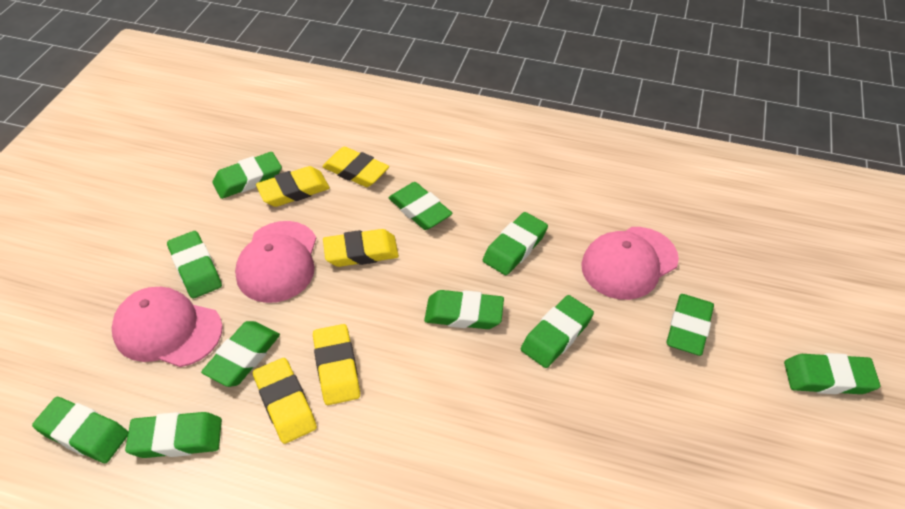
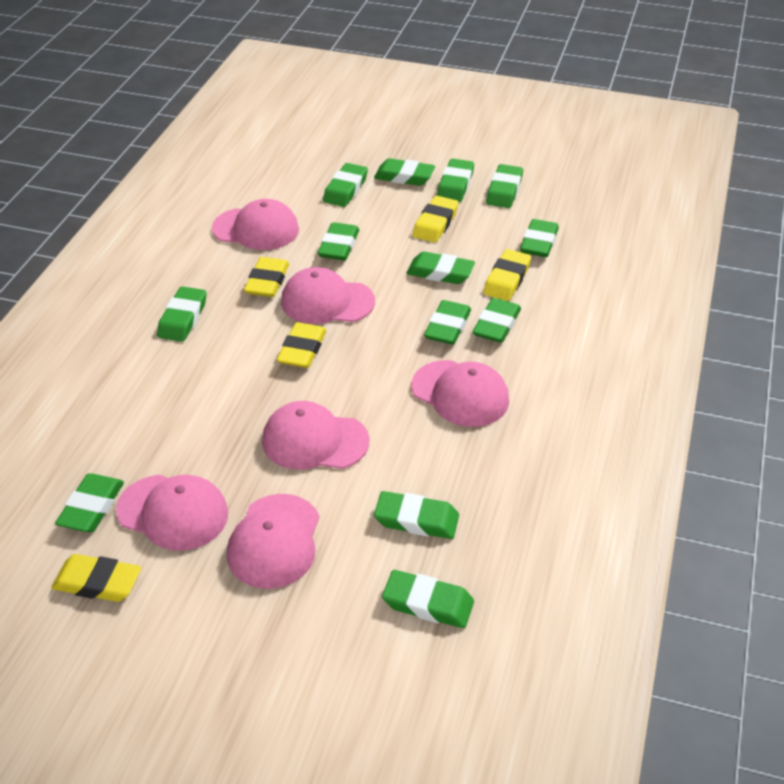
green eraser: 11 -> 13
pink cap: 3 -> 6

